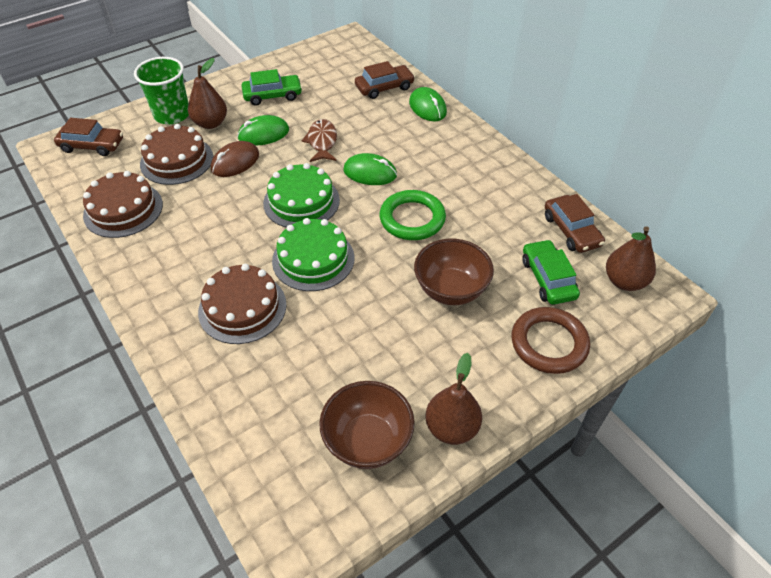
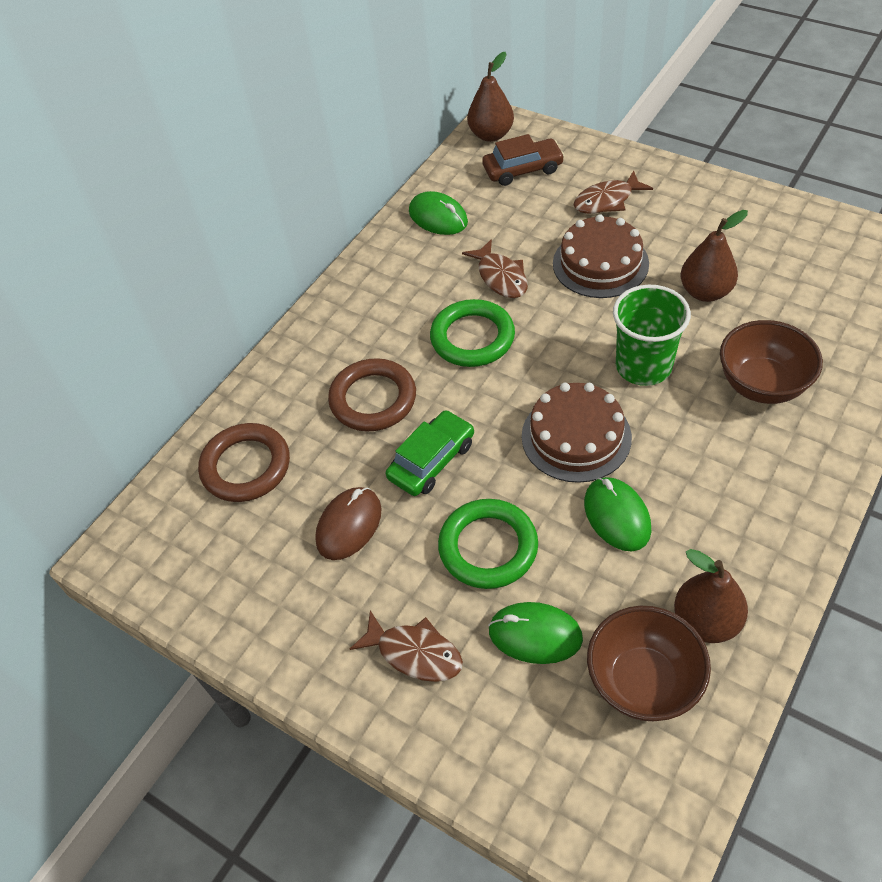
brown cake: 3 -> 2
brown car: 3 -> 1
brown fish: 1 -> 3
brown ring: 1 -> 2
green cake: 2 -> 0
green car: 2 -> 1
green ring: 1 -> 2

